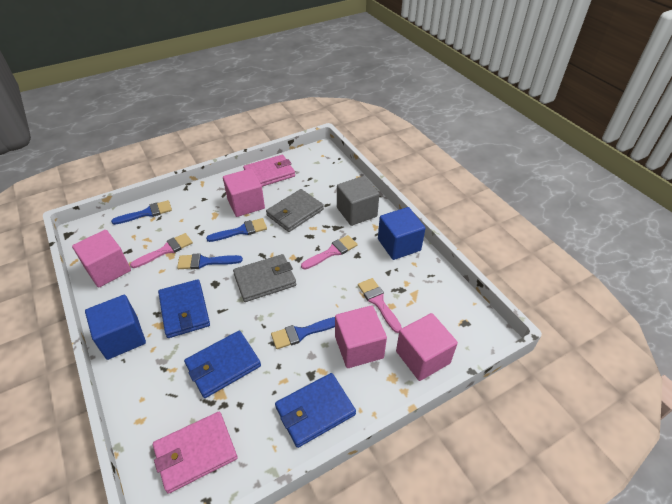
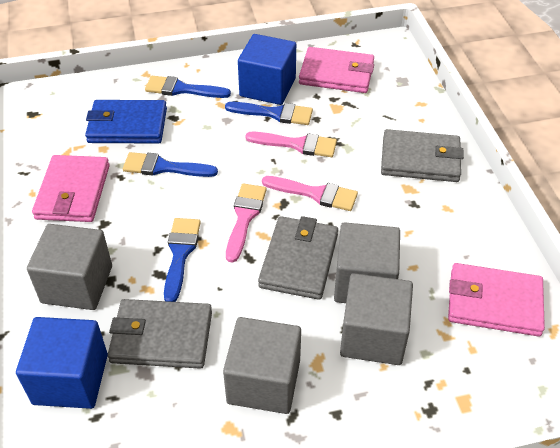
blue wallet: 3 -> 1
grey cube: 1 -> 4
grey wallet: 2 -> 3
pink cube: 4 -> 0
pink wallet: 2 -> 3

